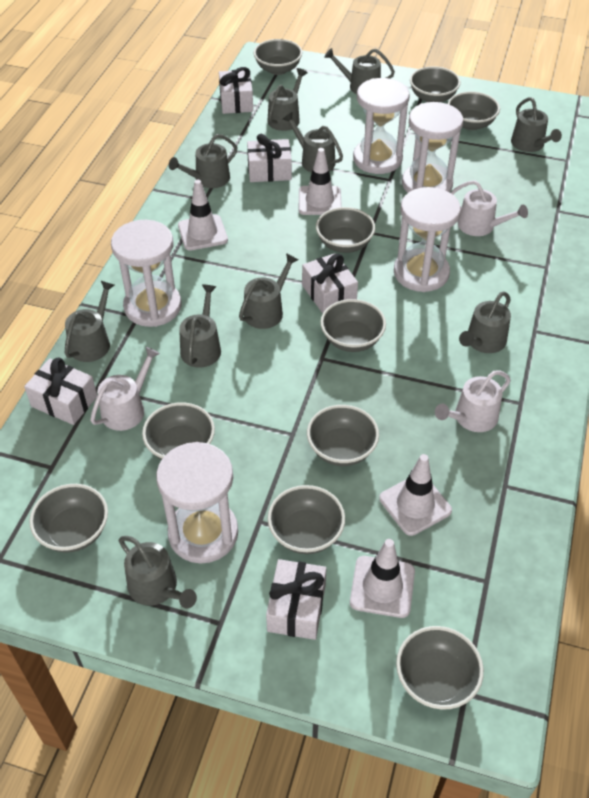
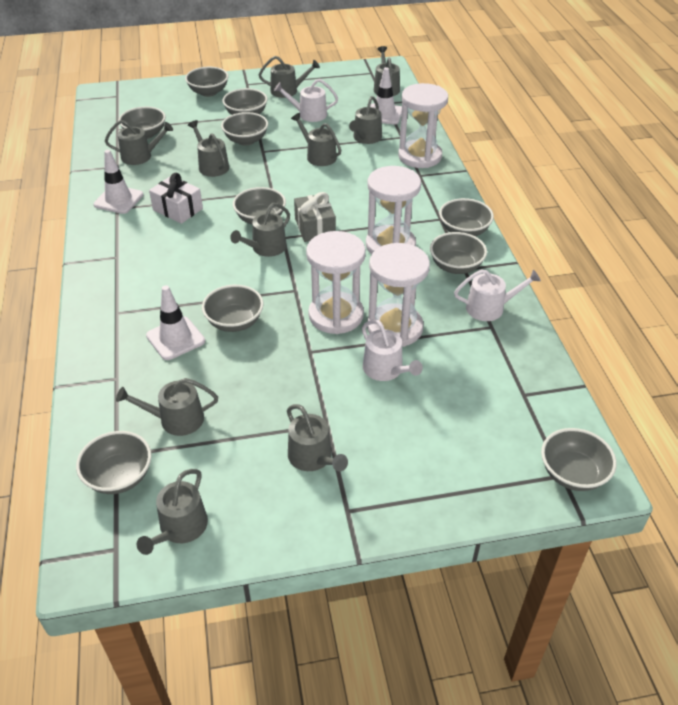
grey gift: 0 -> 1
white gift: 5 -> 1
white hourglass: 5 -> 4
white traffic cone: 4 -> 3

